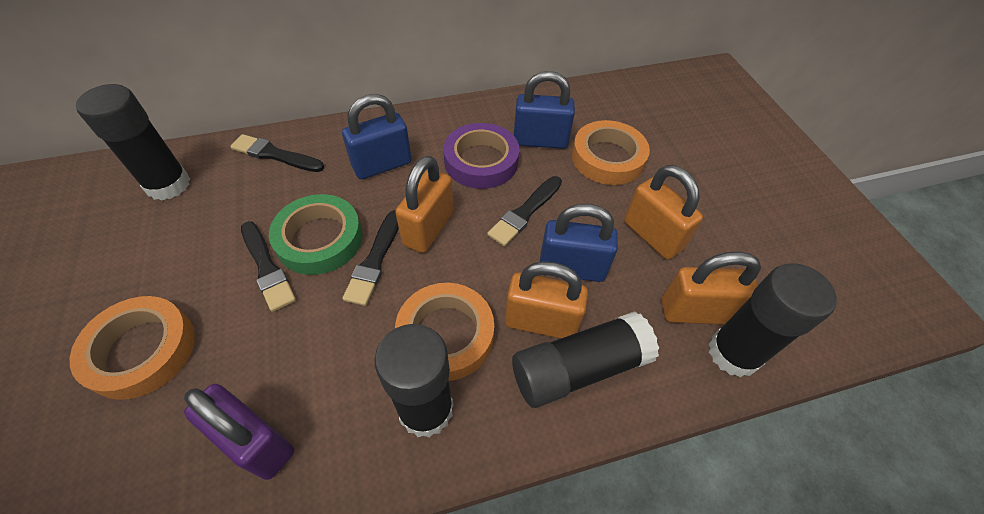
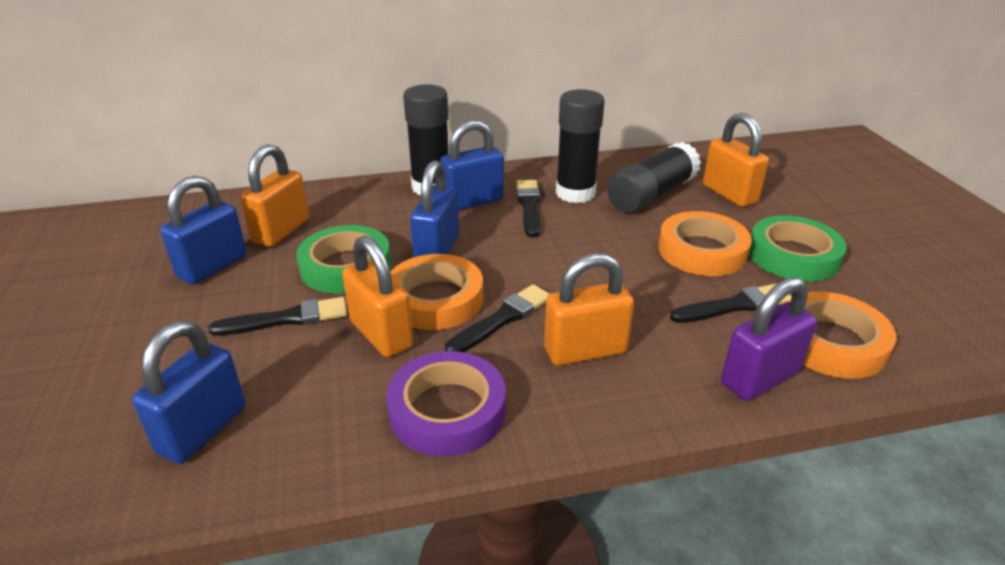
black glue stick: 4 -> 3
blue padlock: 3 -> 4
green tape: 1 -> 2

